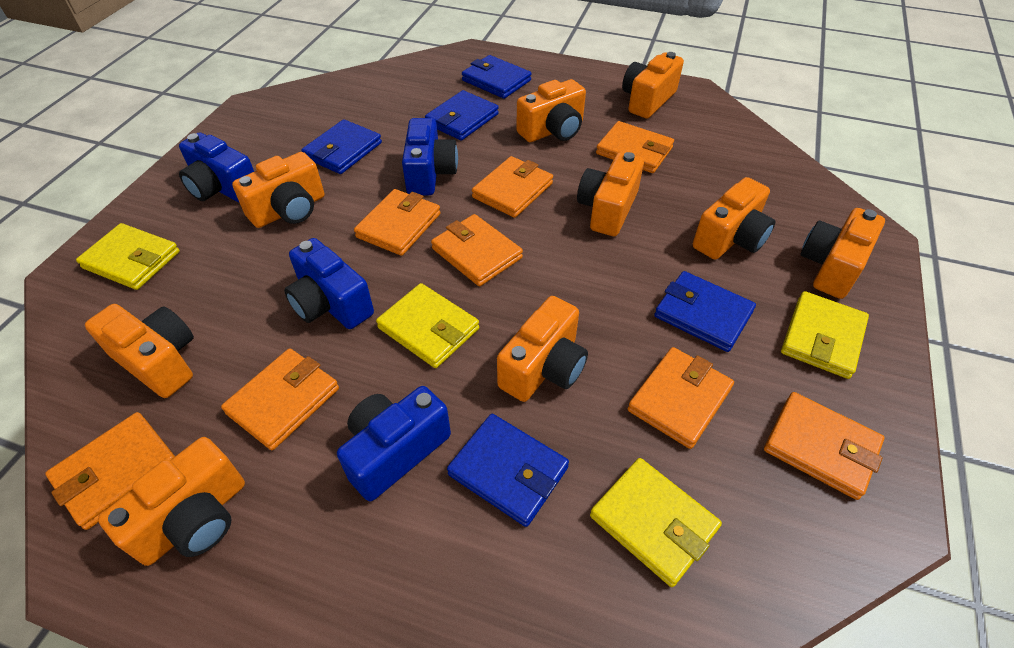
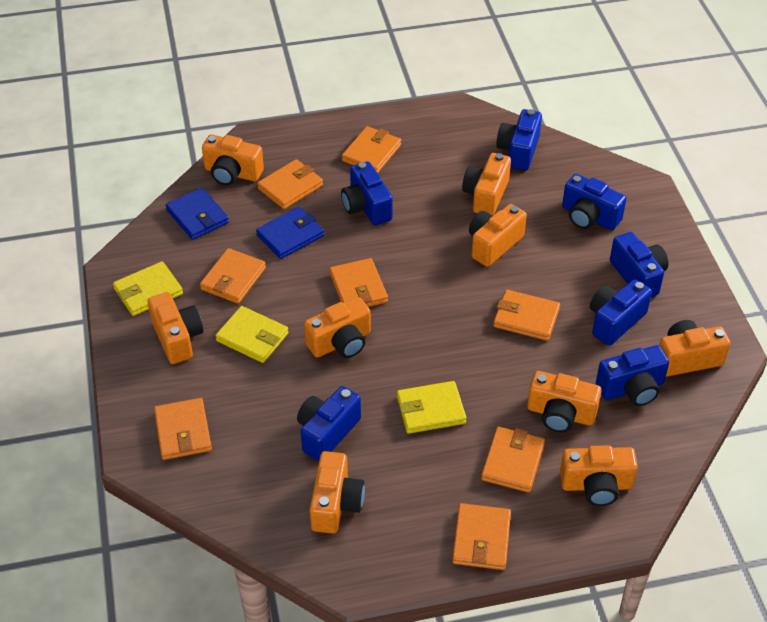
blue camera: 4 -> 7
blue wallet: 5 -> 2
yellow wallet: 4 -> 3

